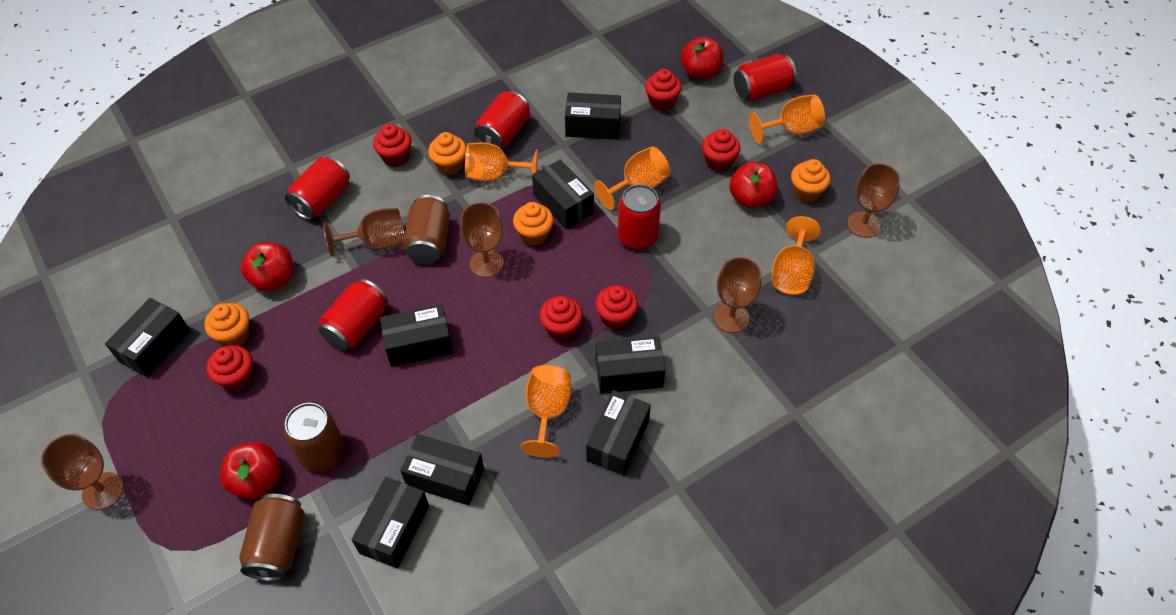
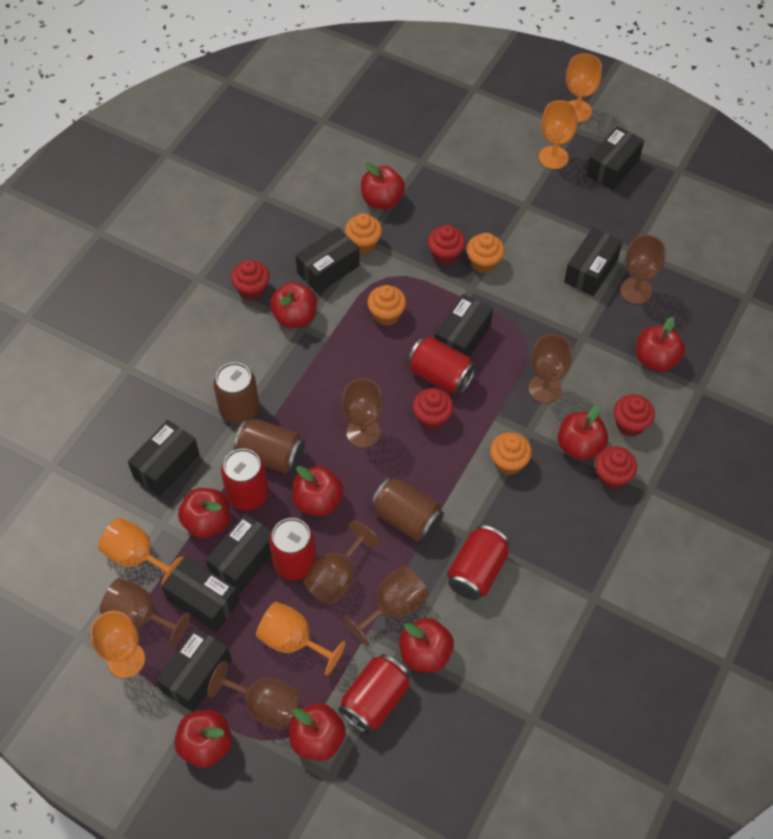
brown goblet: 5 -> 7
red apple: 4 -> 9
red cupcake: 6 -> 5

